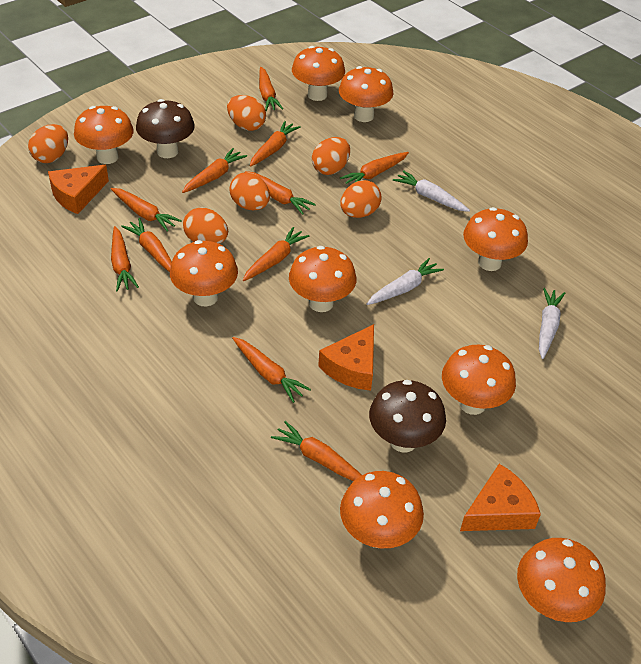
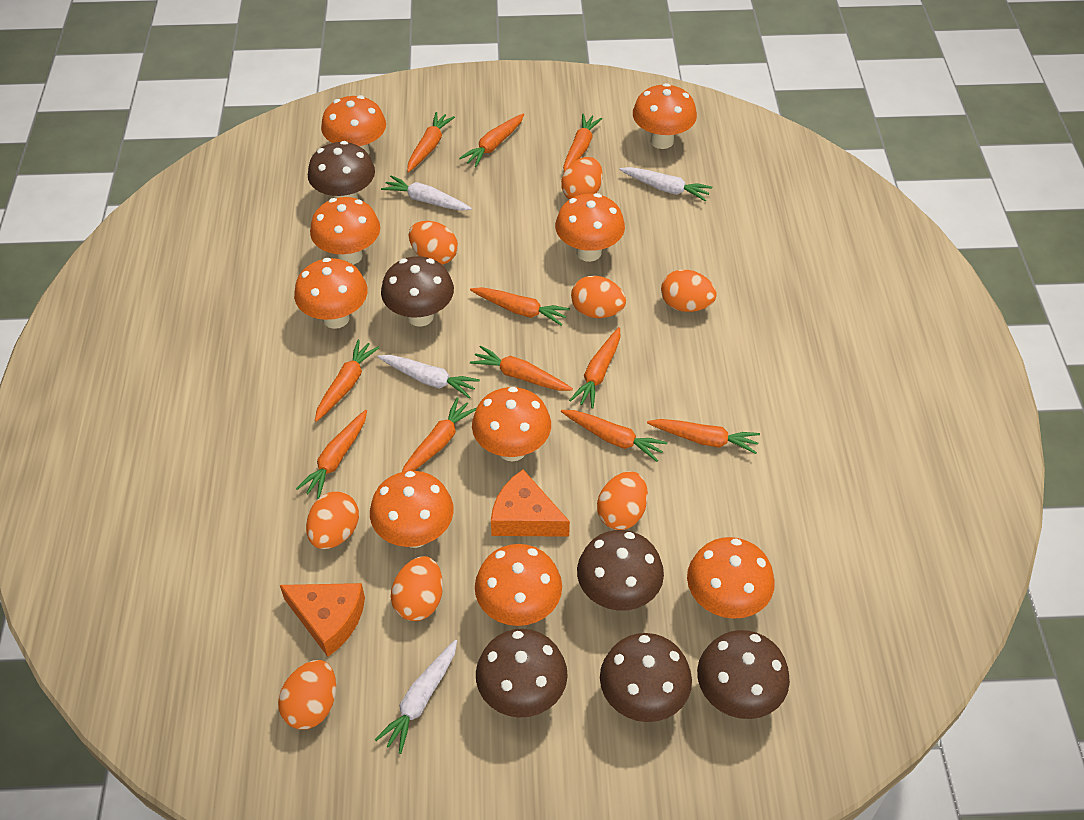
brown mushroom: 2 -> 6
orange cheese: 3 -> 2
orange egg: 6 -> 8
white carrot: 3 -> 4

